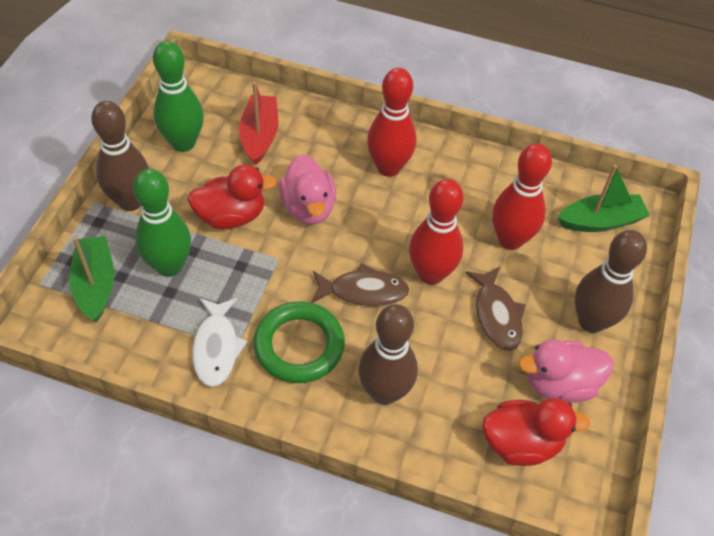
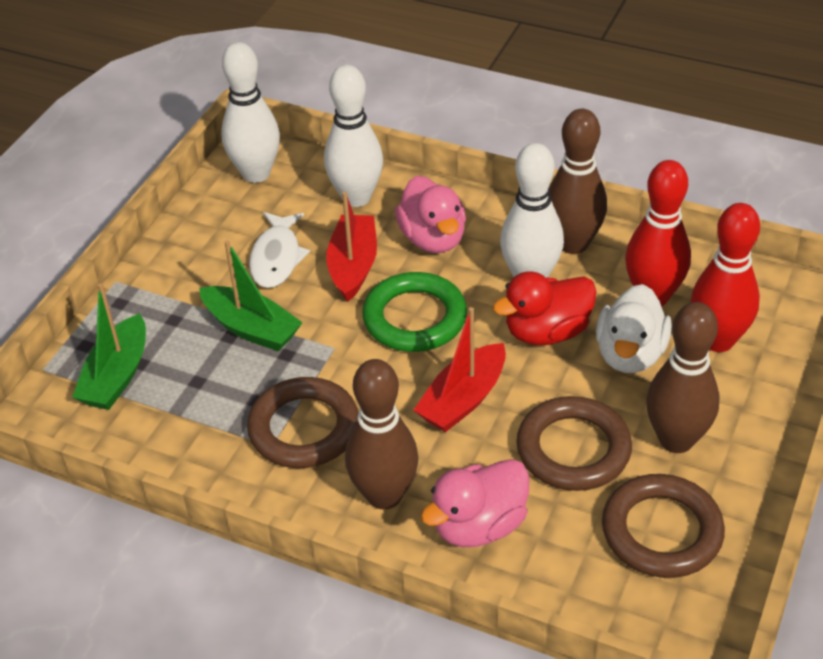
brown fish: 2 -> 0
brown ring: 0 -> 3
green bowling pin: 2 -> 0
red boat: 1 -> 2
red bowling pin: 3 -> 2
red duck: 2 -> 1
white bowling pin: 0 -> 3
white duck: 0 -> 1

